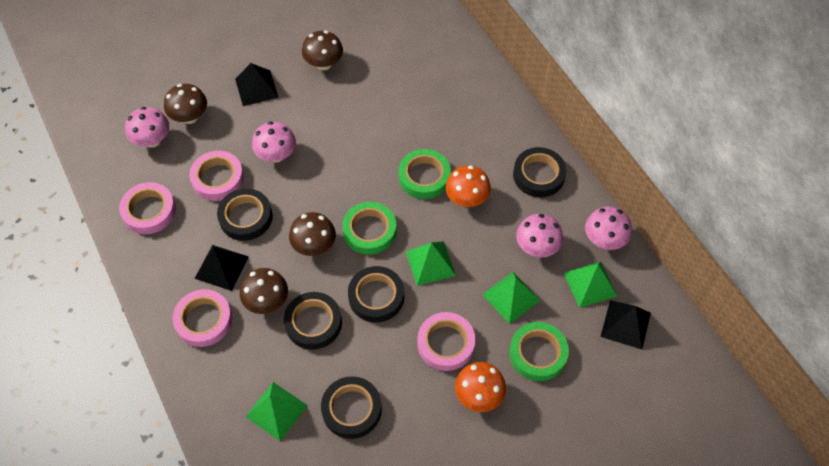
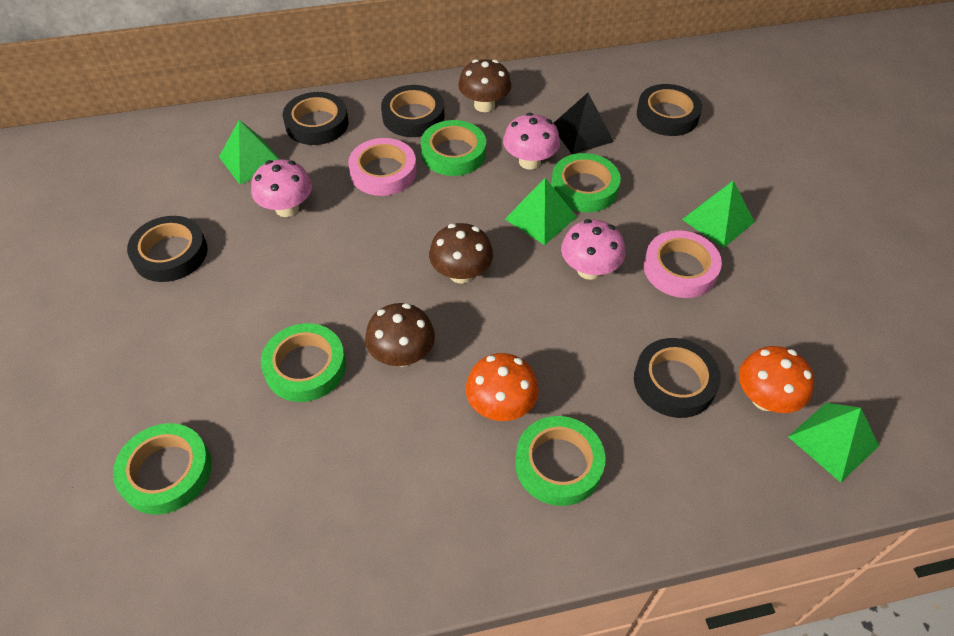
black pyramid: 3 -> 1
brown mushroom: 4 -> 3
green tape: 3 -> 5
pink mushroom: 4 -> 3
pink tape: 4 -> 2

